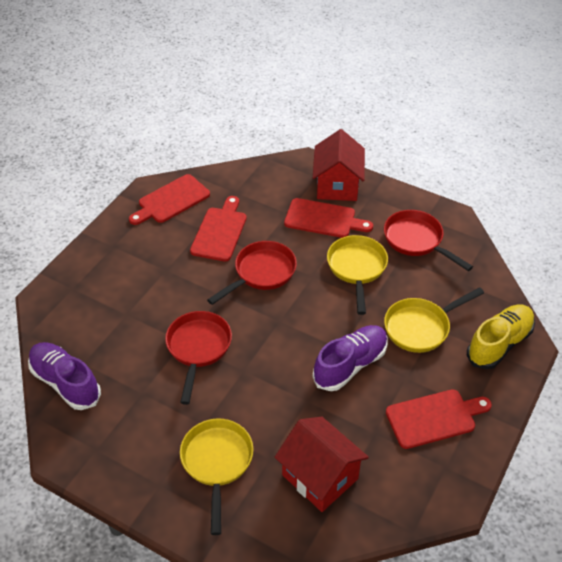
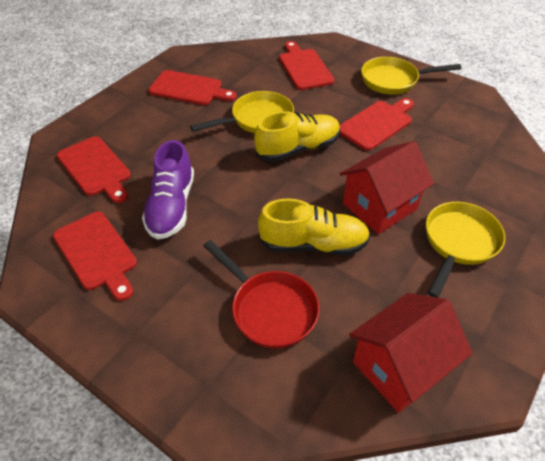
purple shoe: 2 -> 1
red cutting board: 4 -> 5
red pan: 3 -> 1
yellow shoe: 1 -> 2

